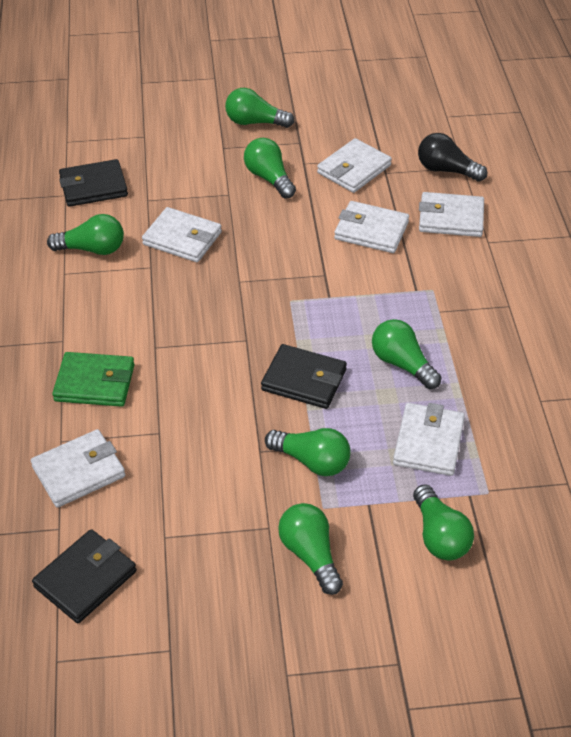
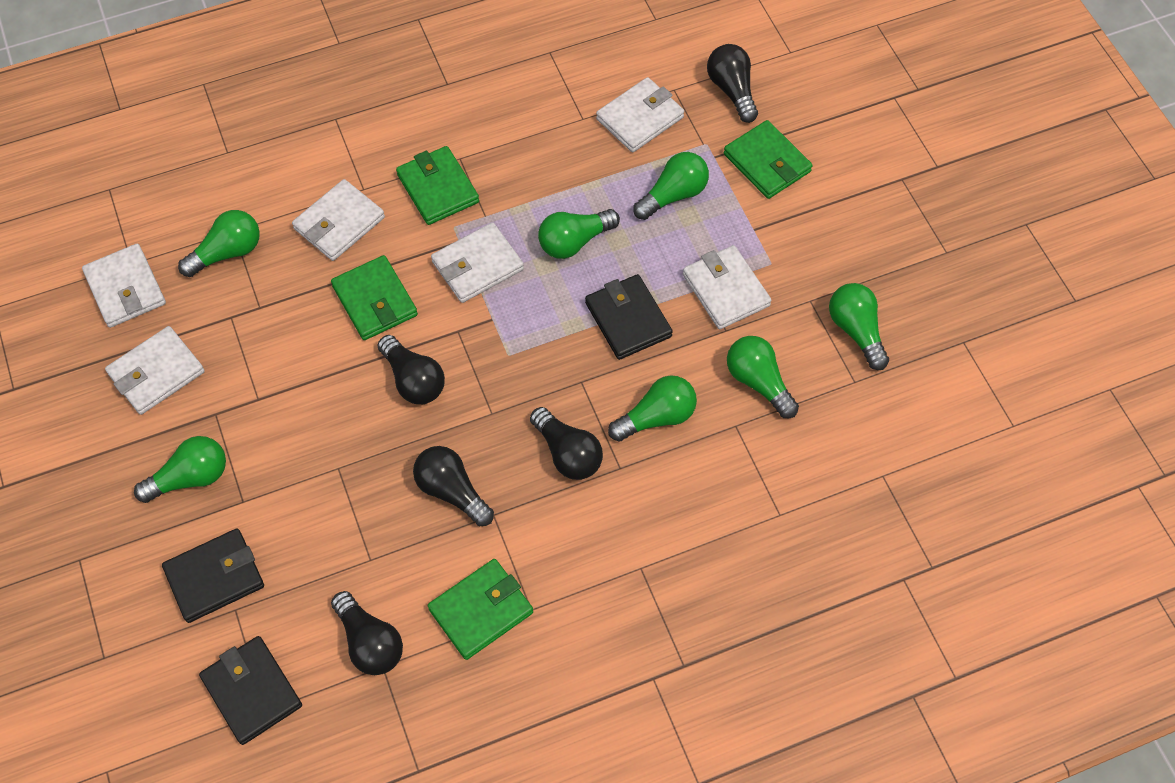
black light bulb: 1 -> 5
green wallet: 1 -> 4

